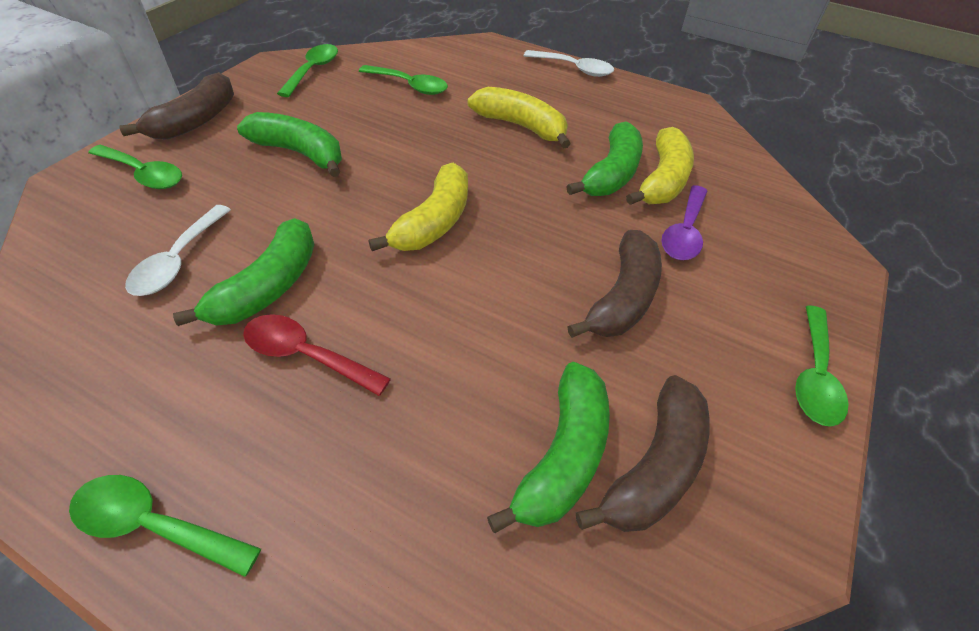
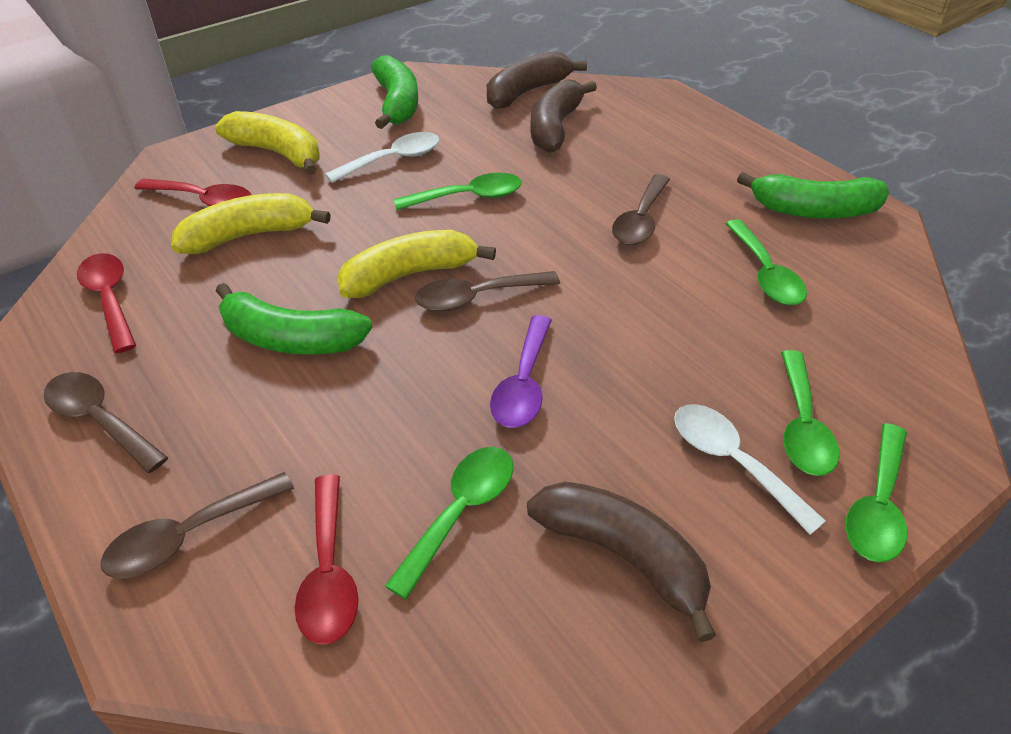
brown spoon: 0 -> 4
green banana: 4 -> 3
red spoon: 1 -> 3

